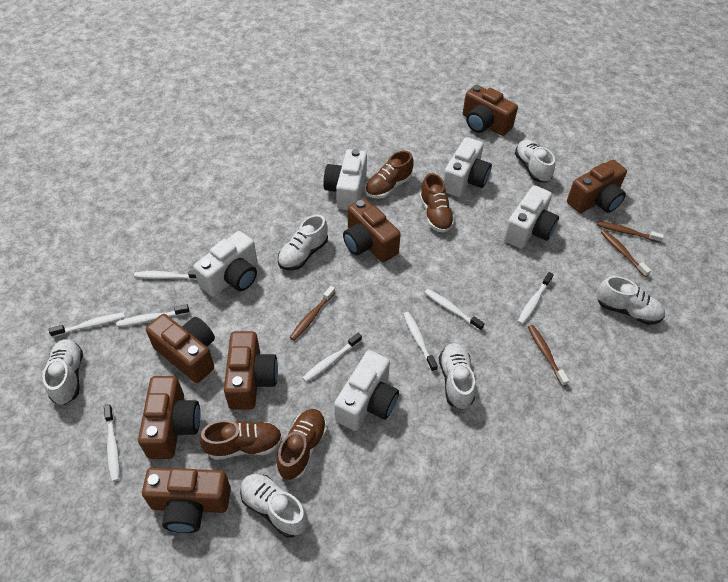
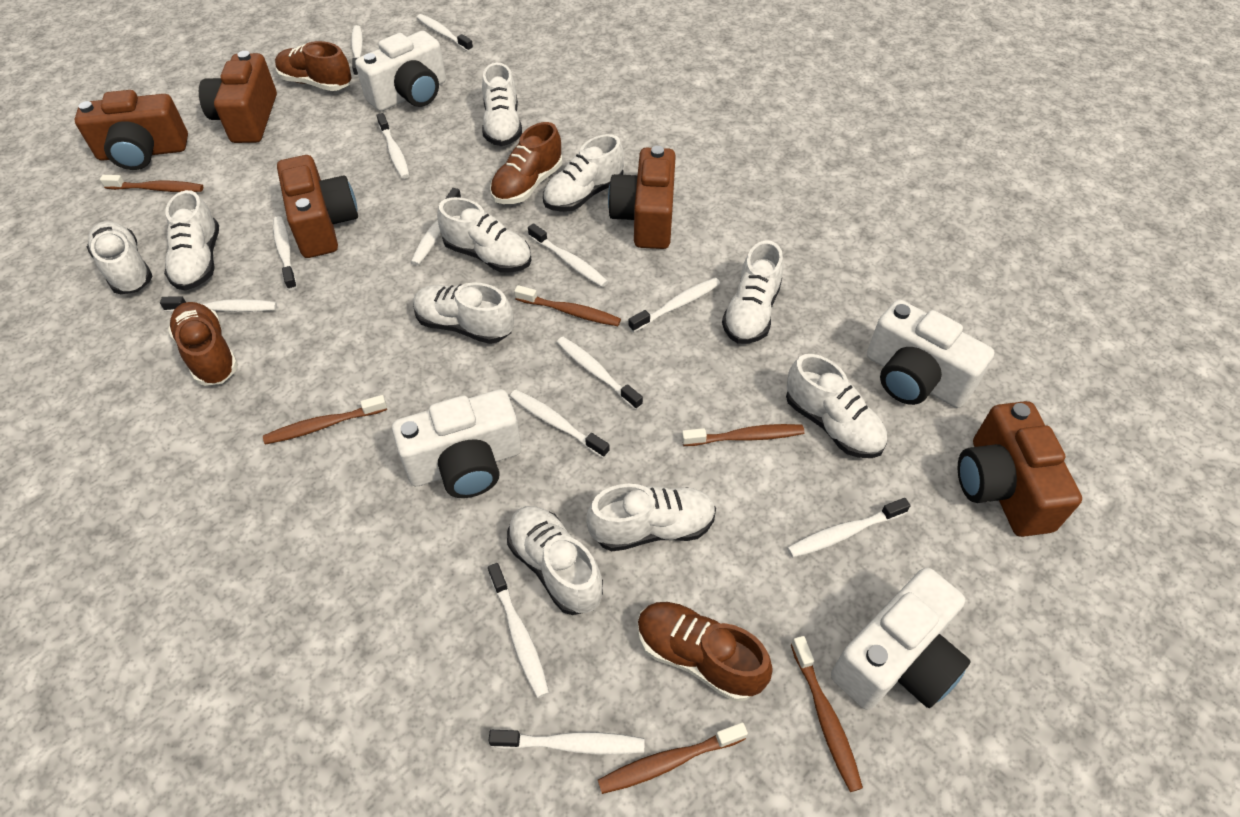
brown camera: 7 -> 5
brown toothbrush: 4 -> 6
white camera: 5 -> 4
white shoe: 6 -> 10
white toothbrush: 8 -> 13

